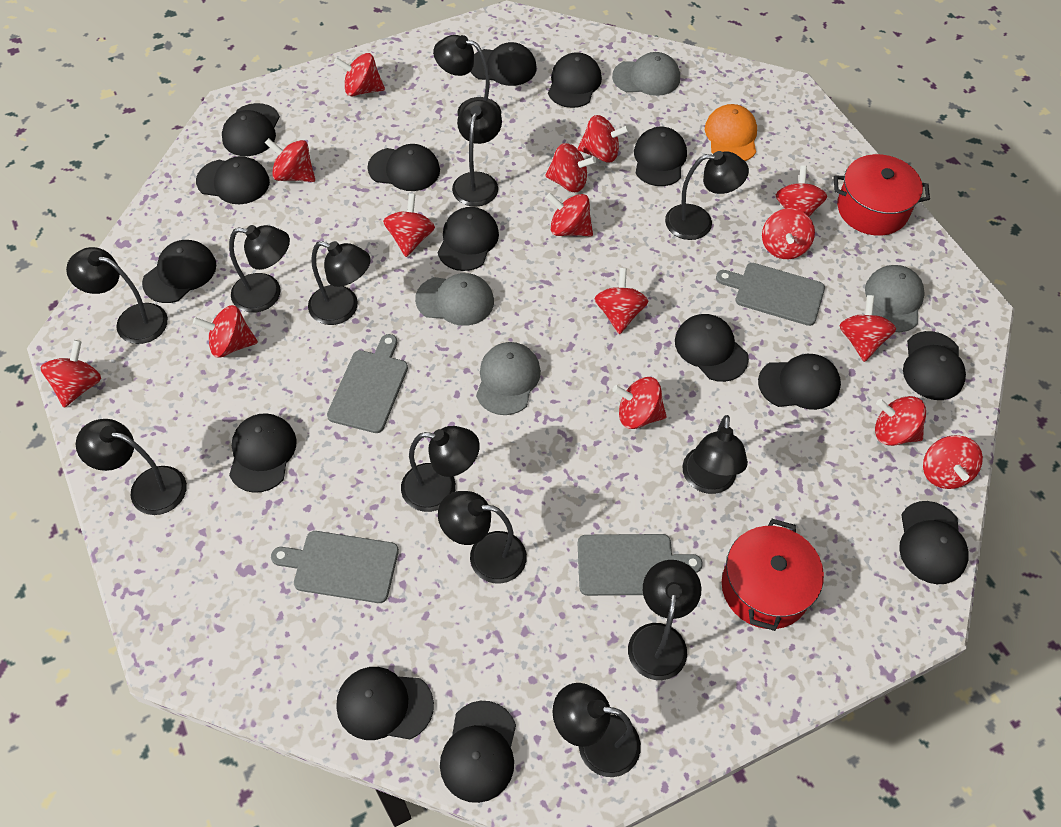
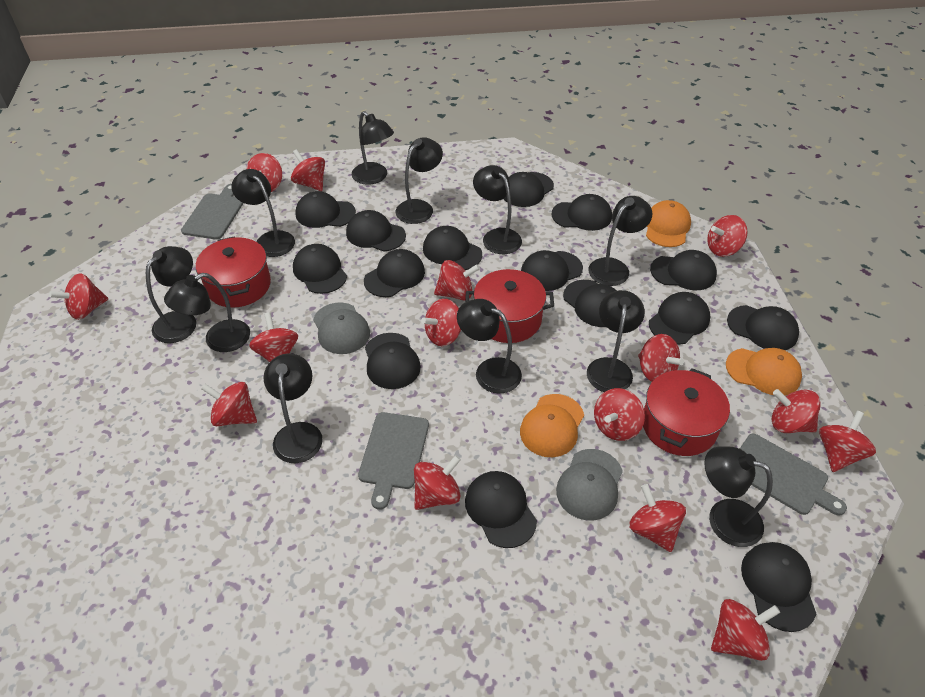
black lamp: 12 -> 11
grey cap: 4 -> 2
grey cutting board: 4 -> 3
orange cap: 1 -> 3
red pot: 2 -> 3

